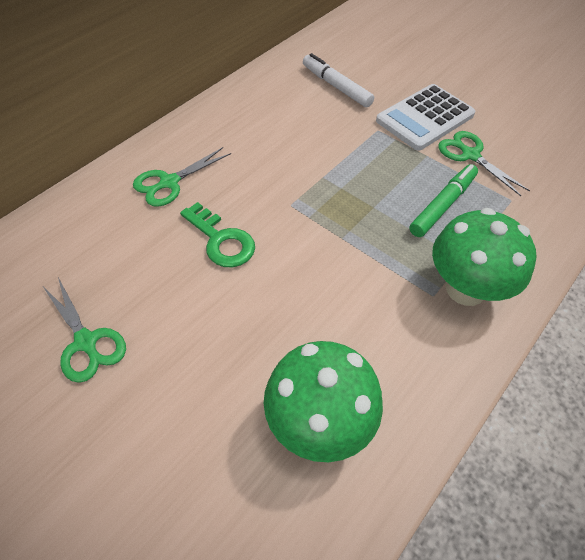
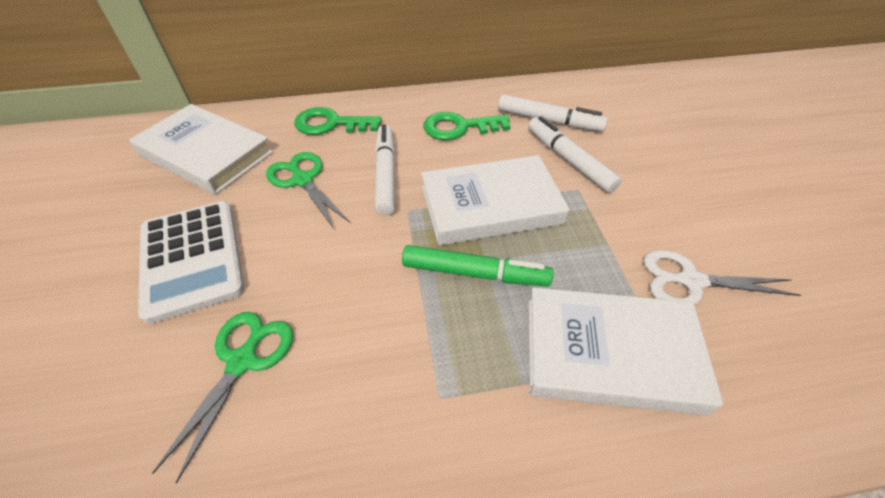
green key: 1 -> 2
green mushroom: 2 -> 0
green scissors: 3 -> 2
white book: 0 -> 3
white marker: 1 -> 3
white scissors: 0 -> 1

